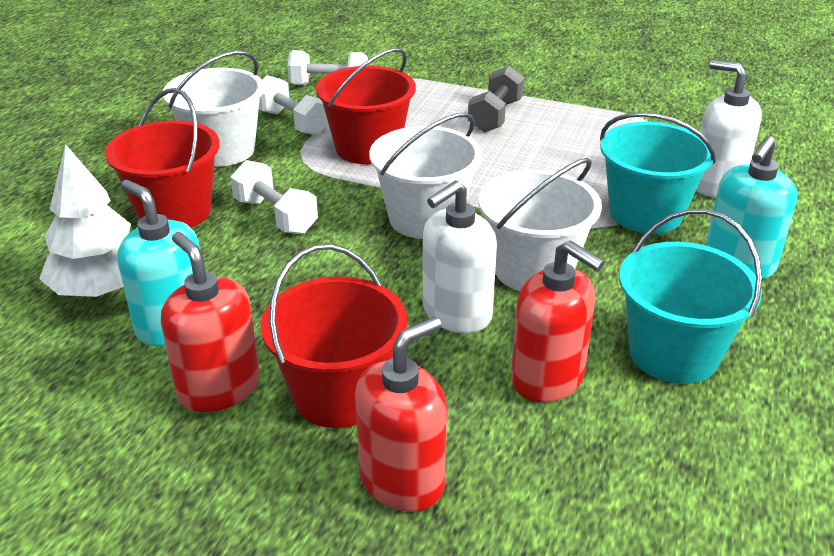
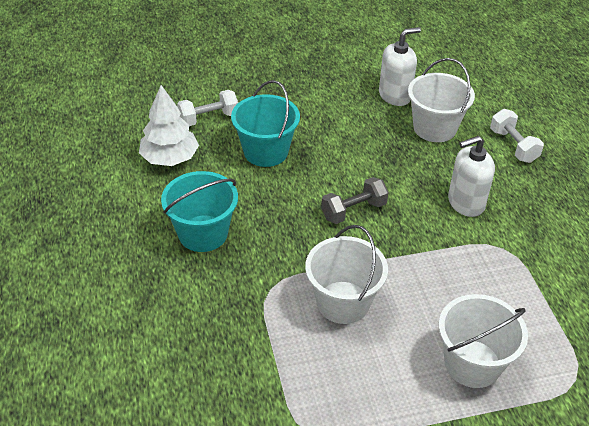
red bucket: 3 -> 0
red soap dispenser: 3 -> 0
turquoise soap dispenser: 2 -> 0
white dumbbell: 3 -> 2

